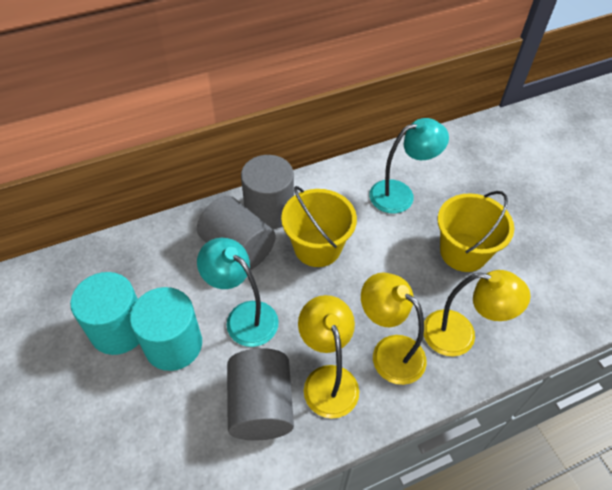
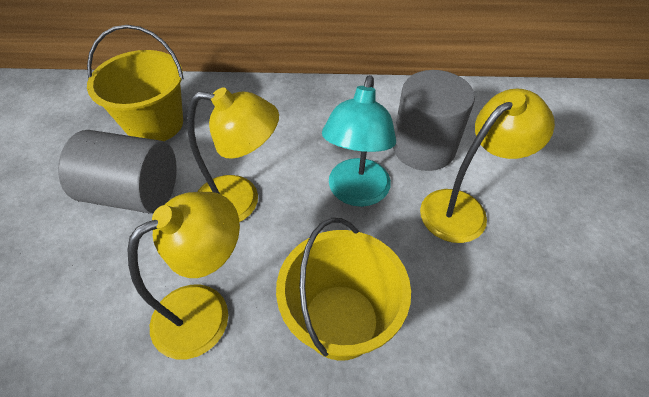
grey cylinder: 3 -> 2
turquoise cylinder: 2 -> 0
turquoise lamp: 2 -> 1

